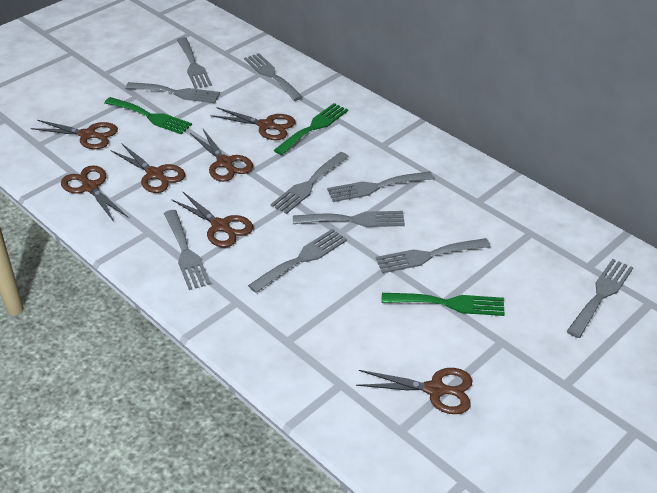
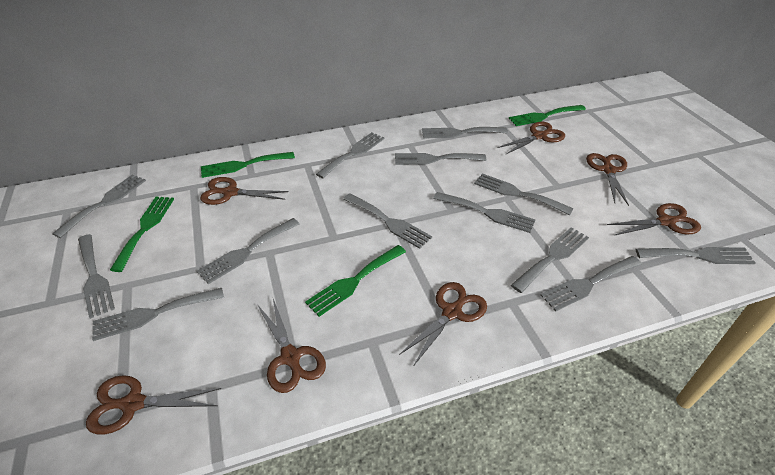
green fork: 3 -> 4
grey fork: 10 -> 13

